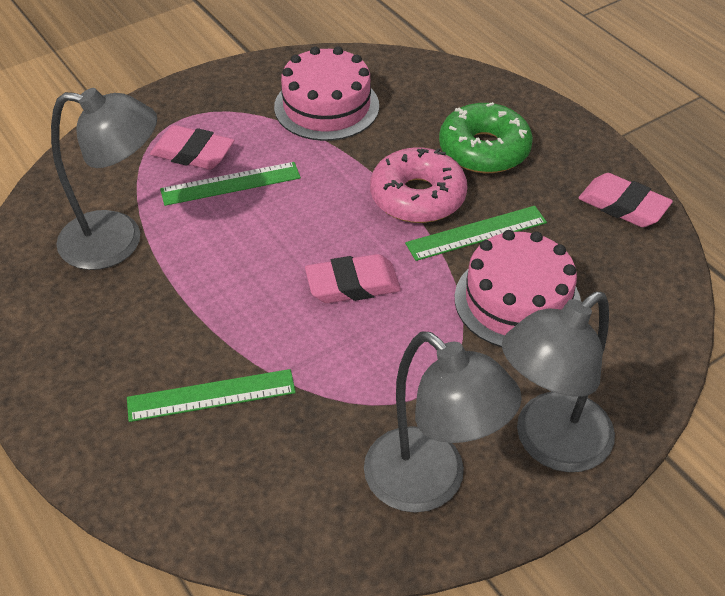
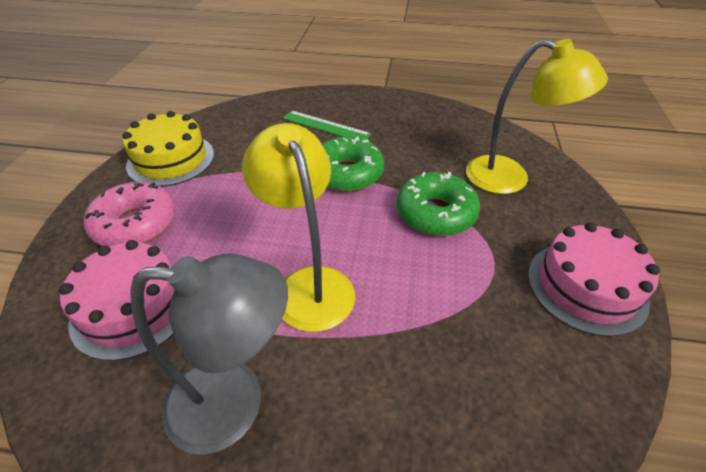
green donut: 1 -> 2
green ruler: 3 -> 1
grey lamp: 3 -> 1
pink eraser: 3 -> 0
yellow cake: 0 -> 1
yellow lamp: 0 -> 2

